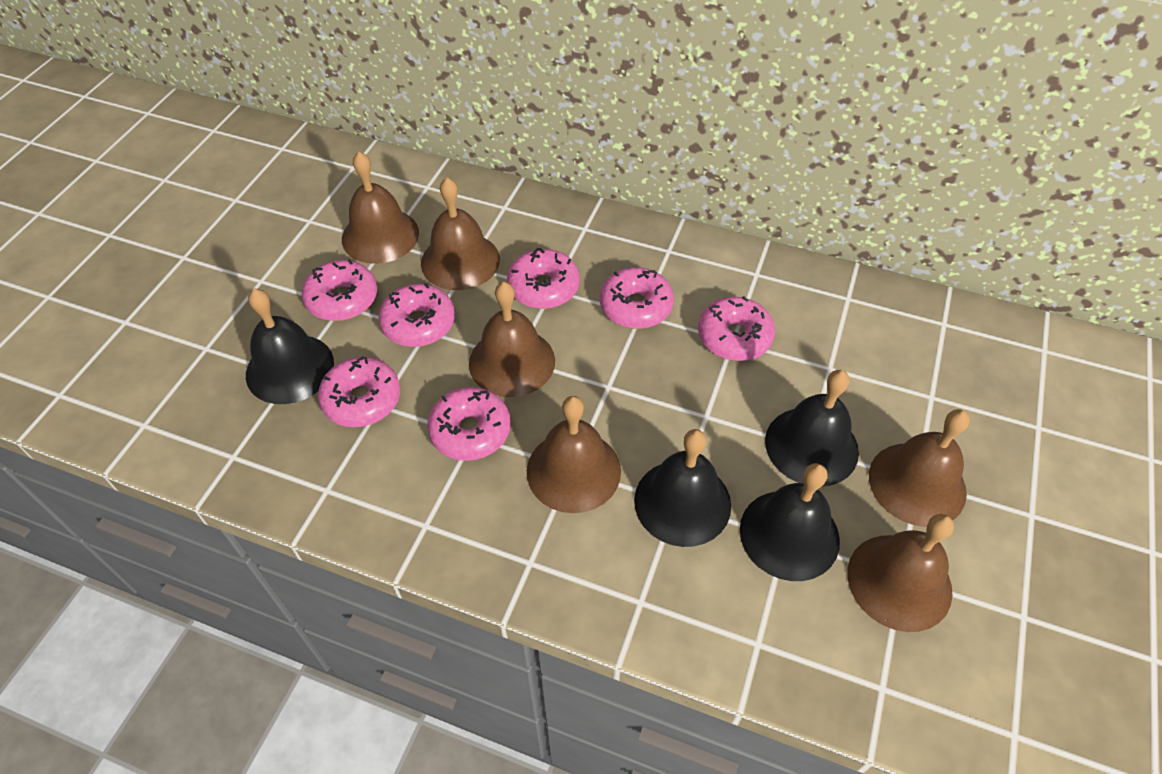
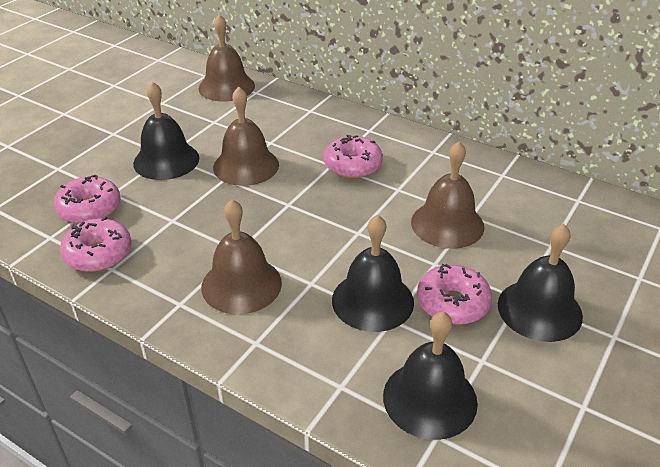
brown bell: 6 -> 4
pink donut: 7 -> 4

